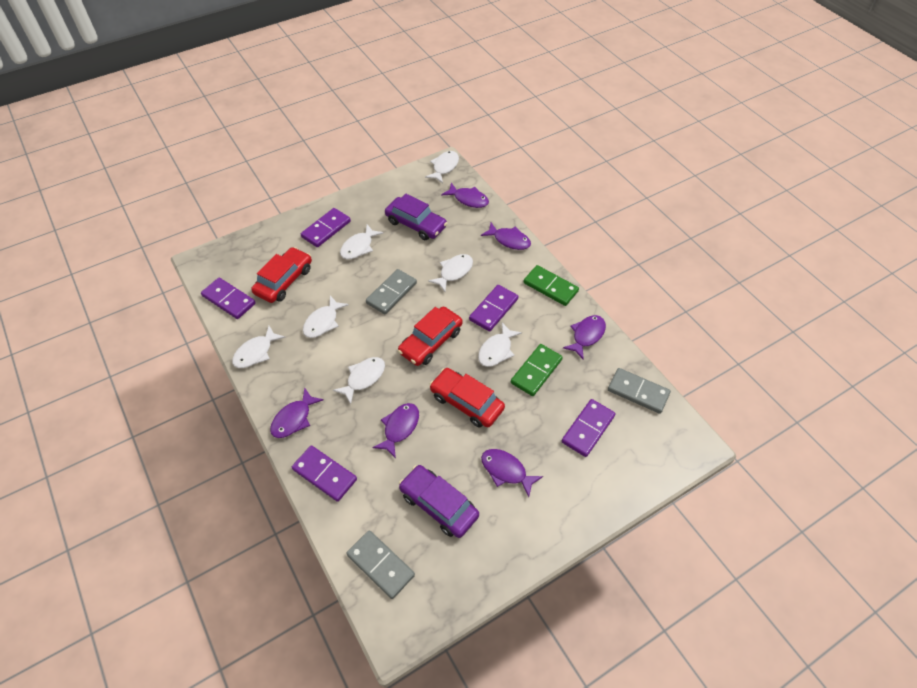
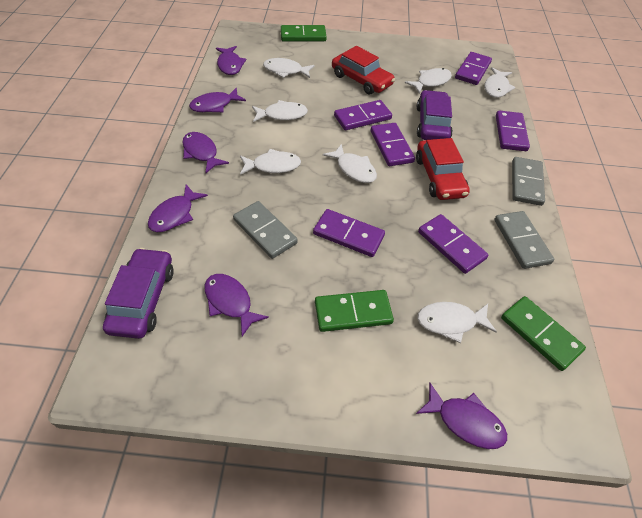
green domino: 2 -> 3
purple domino: 5 -> 6
red car: 3 -> 2

